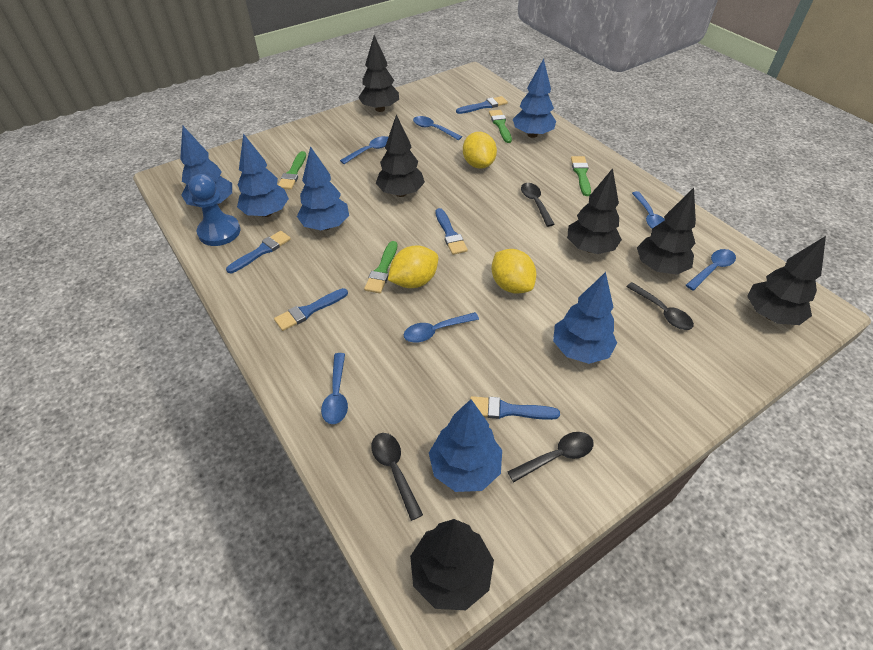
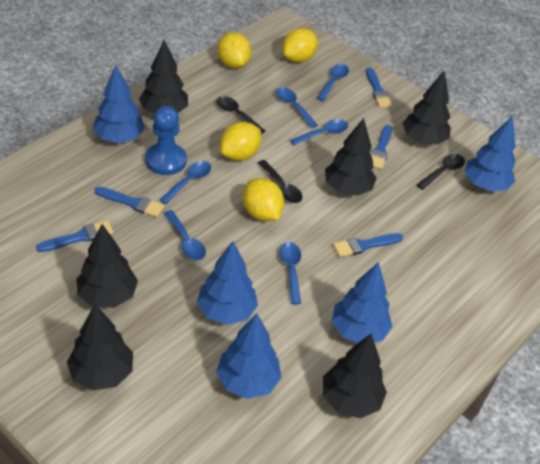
black spoon: 4 -> 3
blue tree: 6 -> 5
green brush: 4 -> 0
yellow lemon: 3 -> 4

